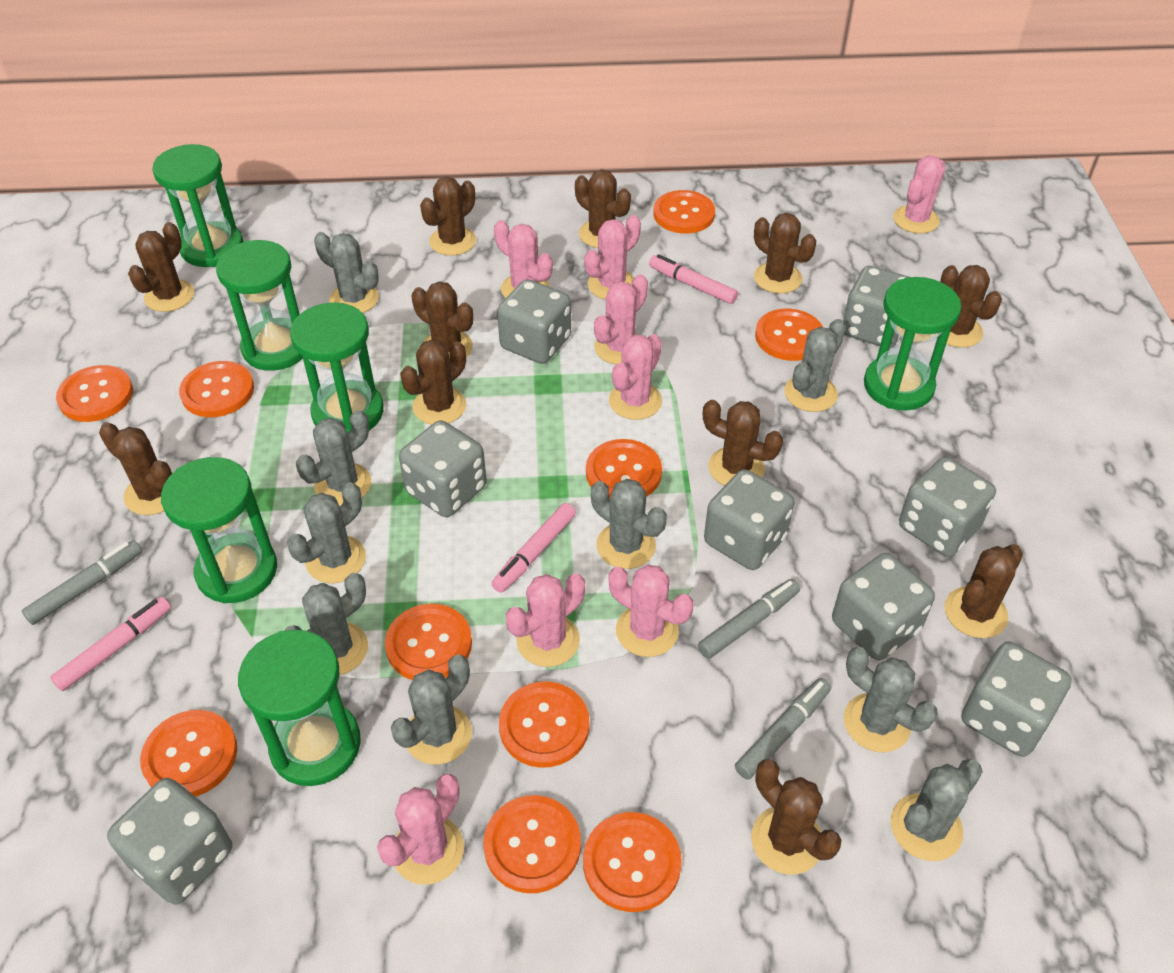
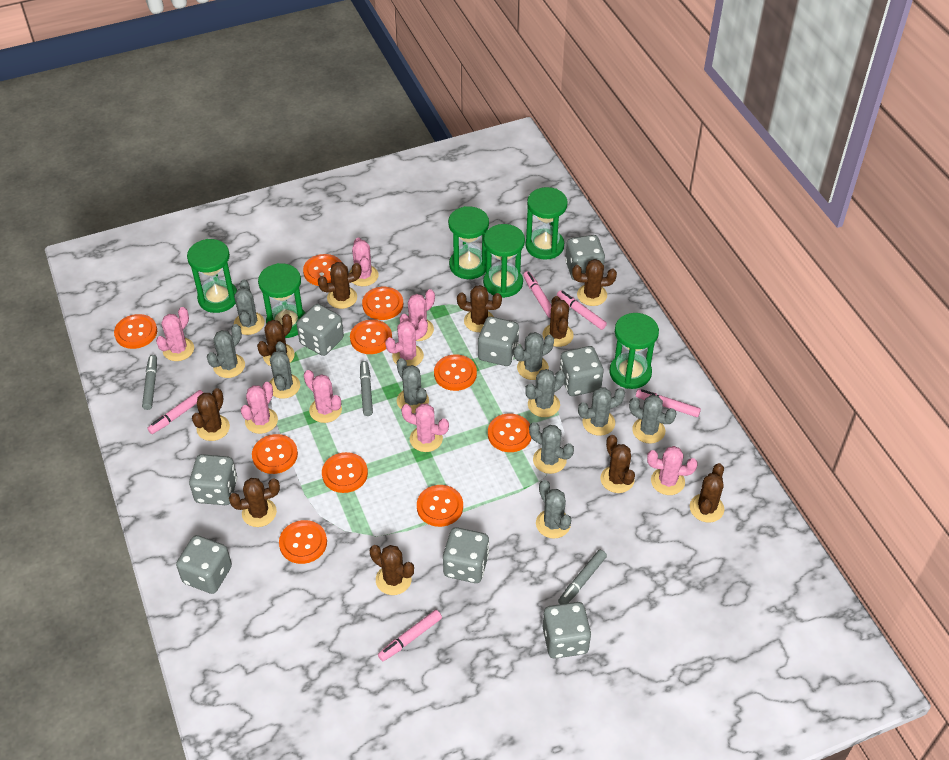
brown cactus: 11 -> 10
grey cactus: 9 -> 10
pink marker: 3 -> 5

